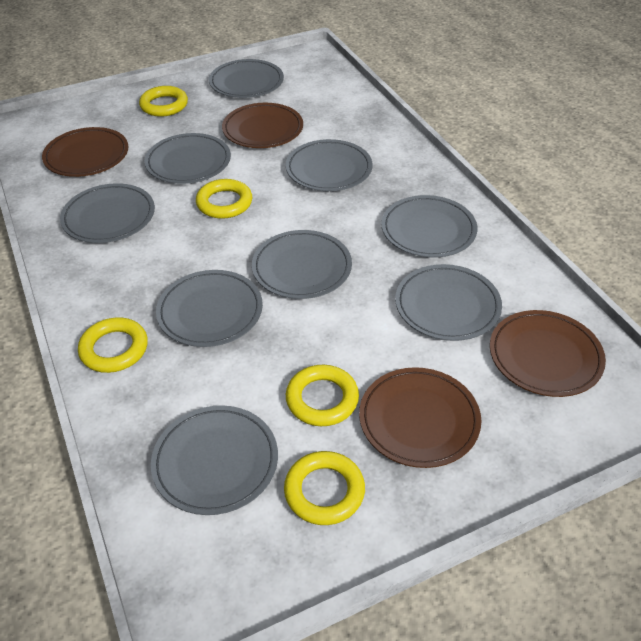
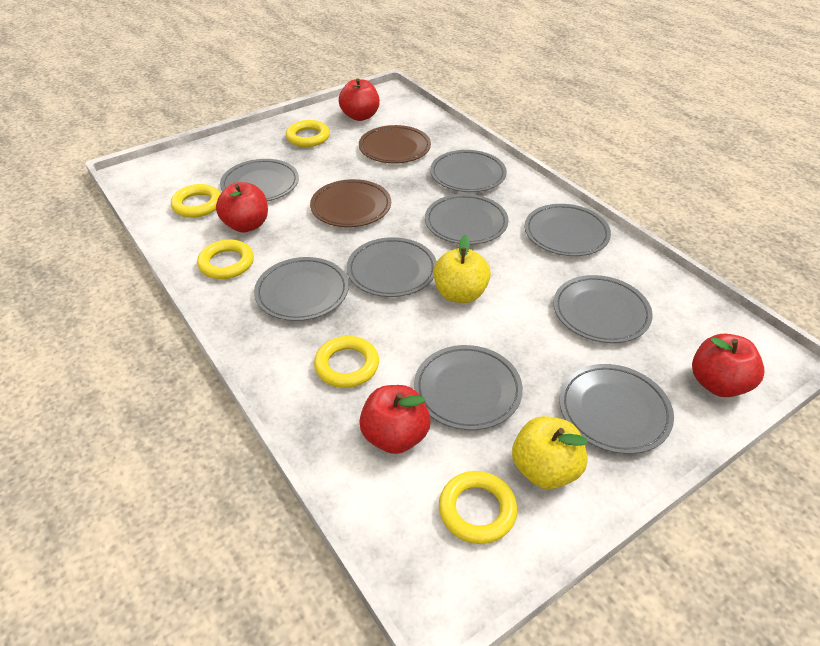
brown plate: 4 -> 2
red apple: 0 -> 4
yellow apple: 0 -> 2

